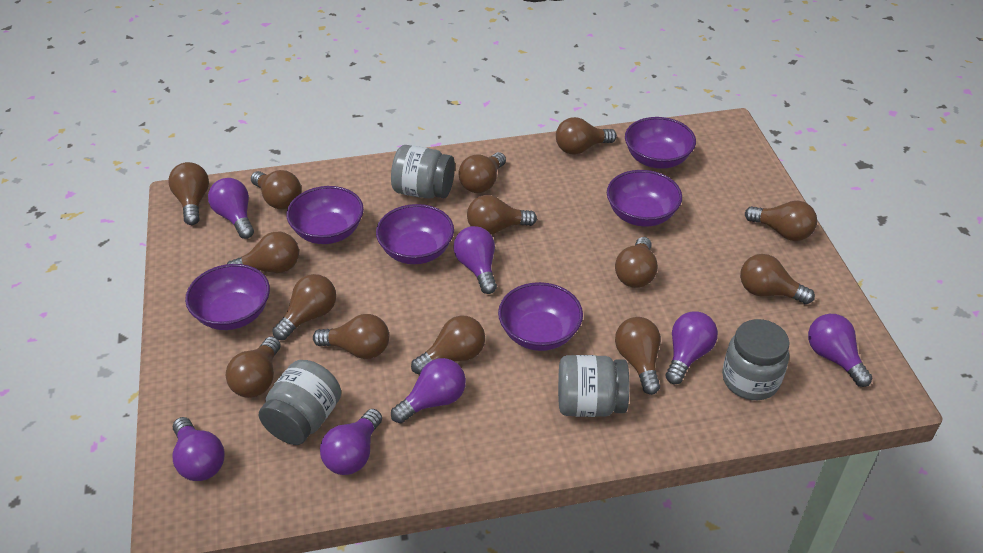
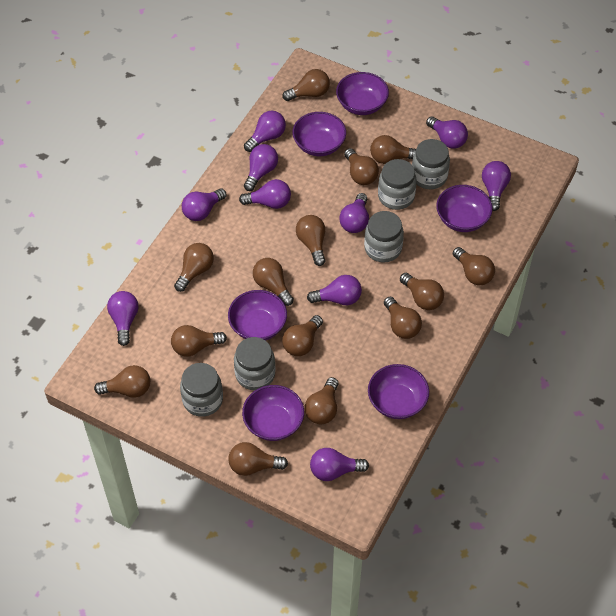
grey jar: 4 -> 5
purple light bulb: 7 -> 10

